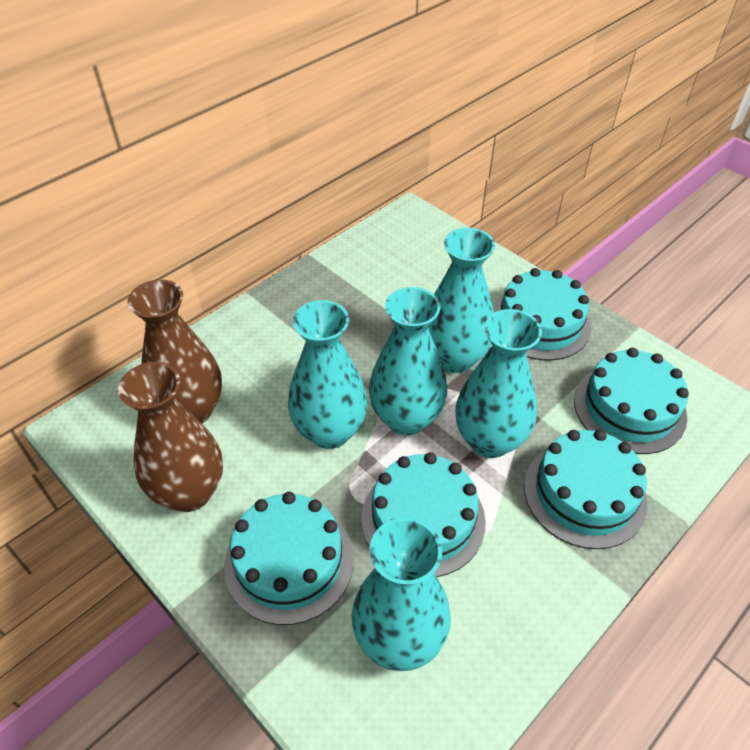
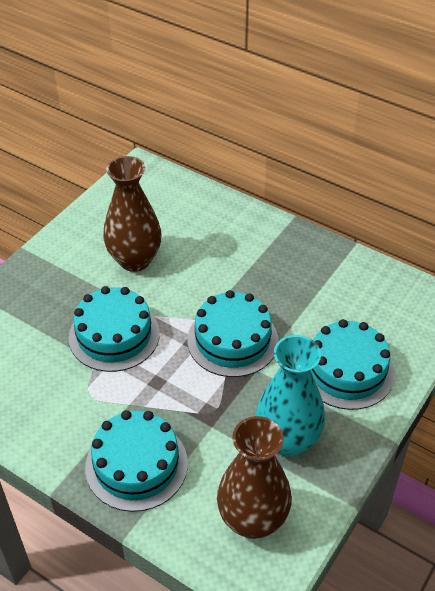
turquoise cake: 5 -> 4
turquoise vase: 5 -> 1

